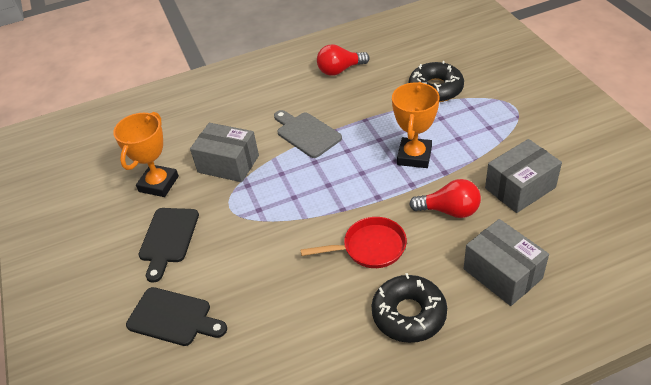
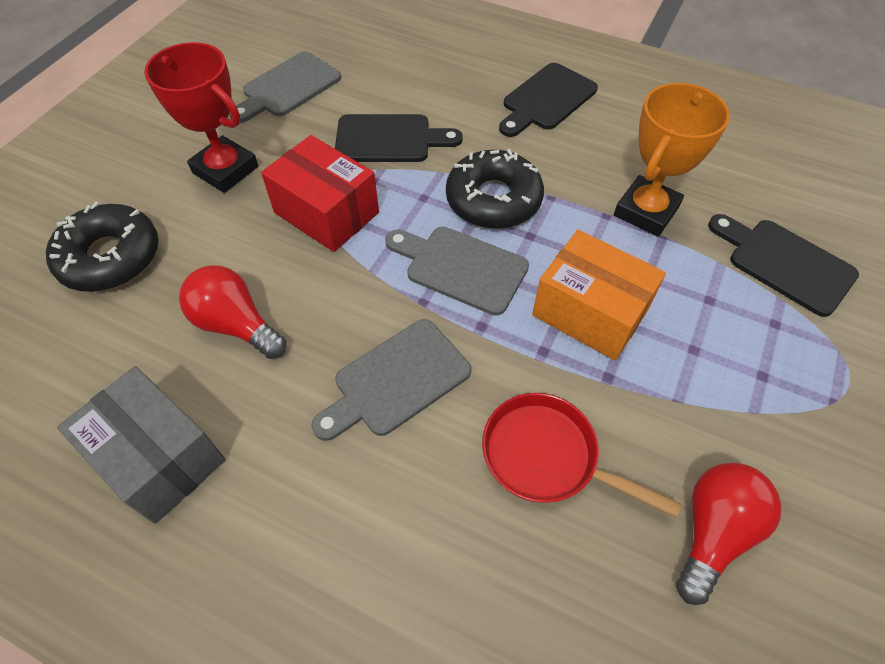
black cutting board: 2 -> 3
grey box: 3 -> 1
grey cutting board: 1 -> 3
orange box: 0 -> 1
orange trophy: 2 -> 1
red box: 0 -> 1
red trophy: 0 -> 1

